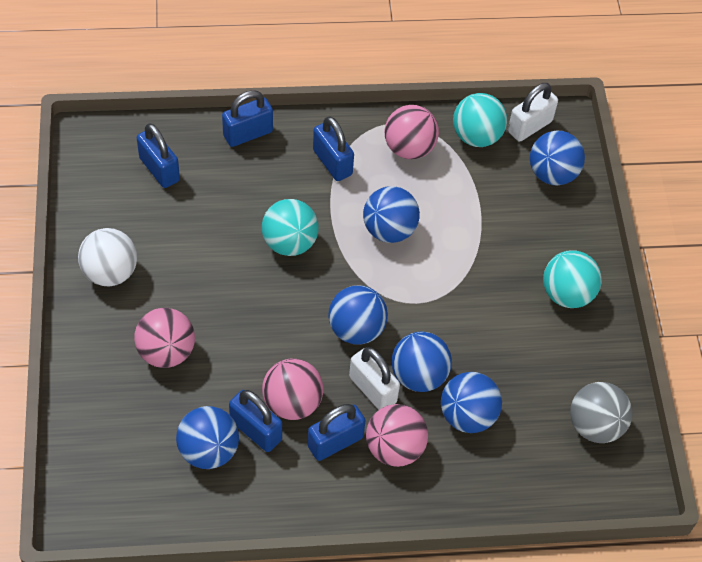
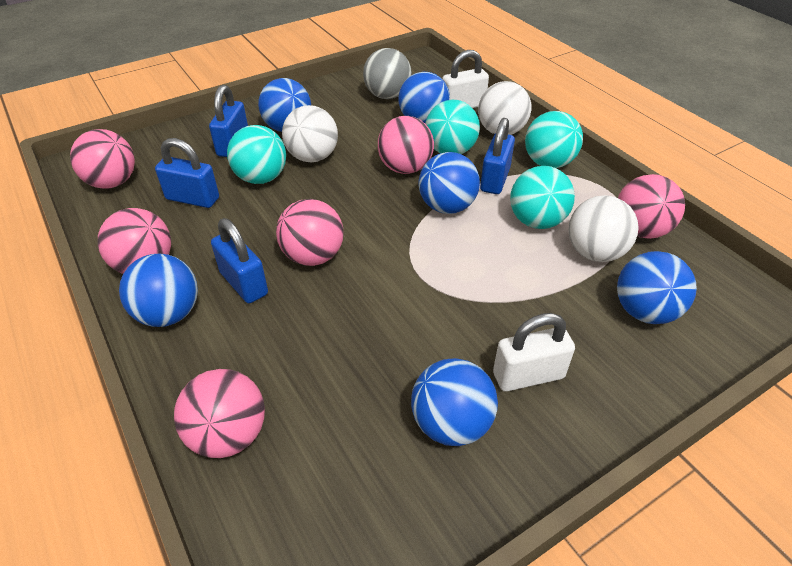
blue padlock: 5 -> 4
pink ball: 4 -> 6
turquoise ball: 3 -> 4
white ball: 1 -> 3

